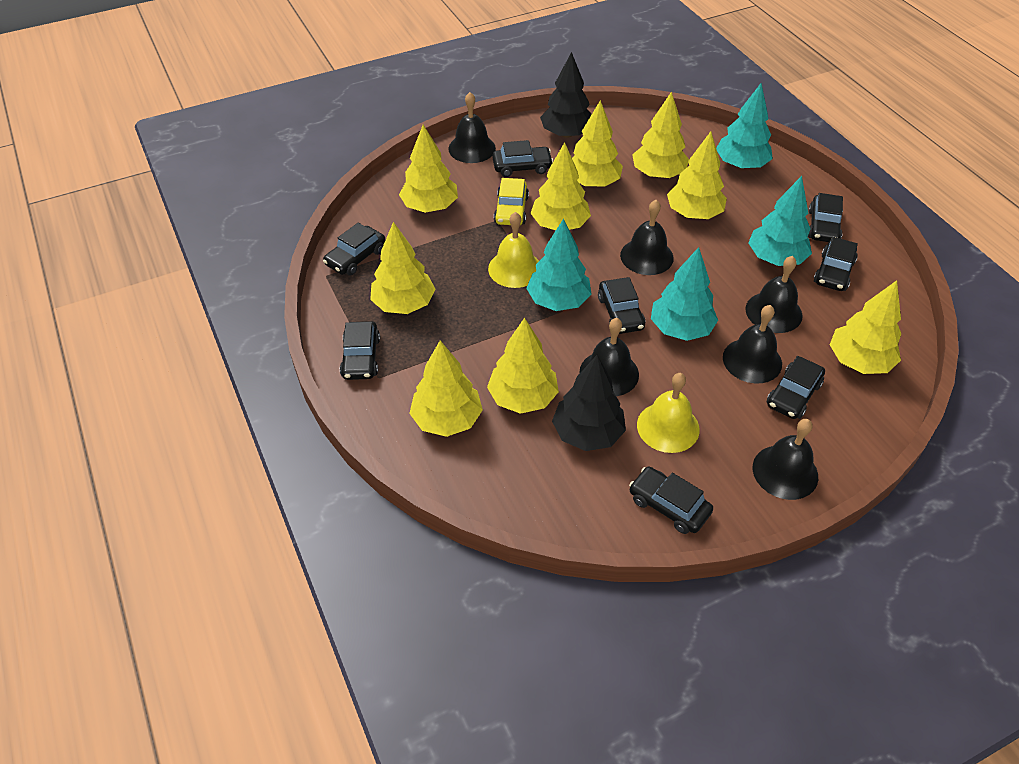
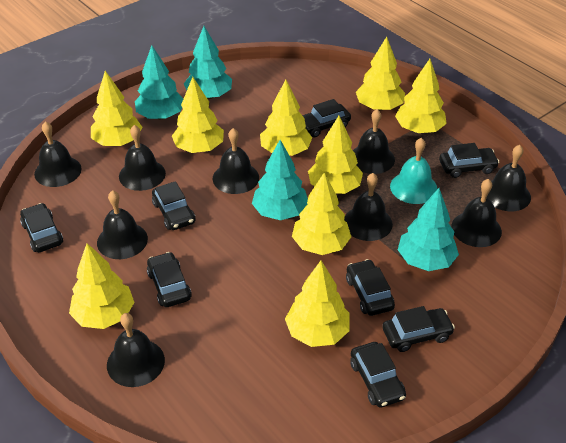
black bell: 6 -> 9
black tree: 2 -> 0
turquoise bell: 0 -> 1
yellow bell: 2 -> 0
yellow car: 1 -> 0

